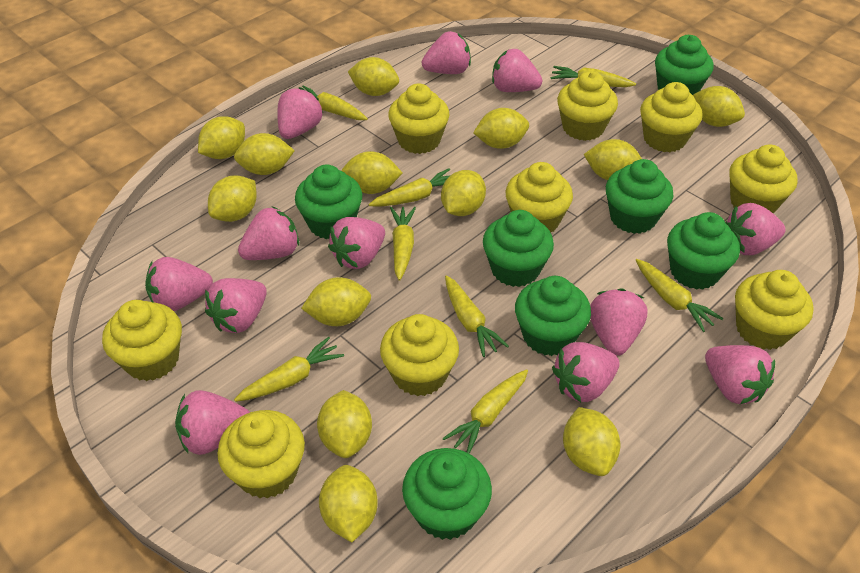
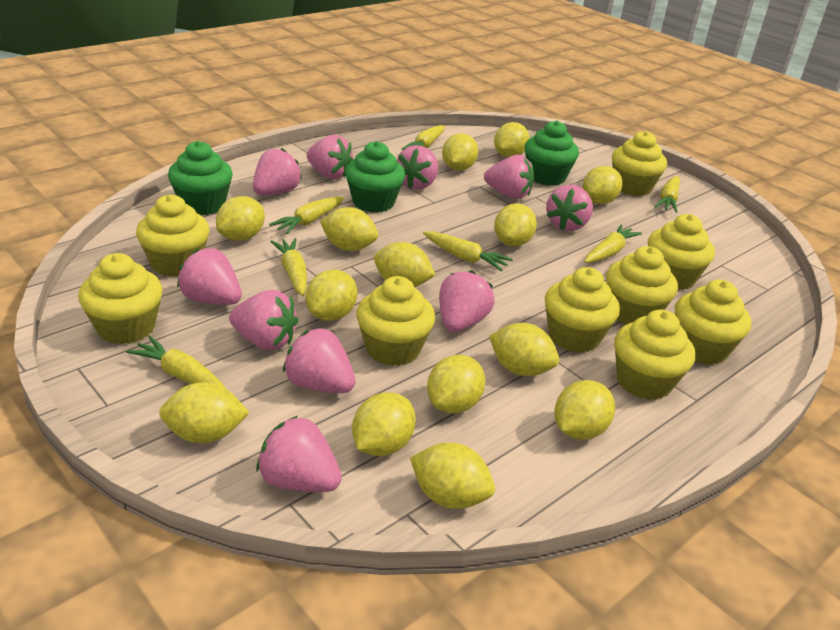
green cupcake: 7 -> 3
pink strawberry: 12 -> 10
yellow carrot: 8 -> 7
yellow lemon: 13 -> 14

